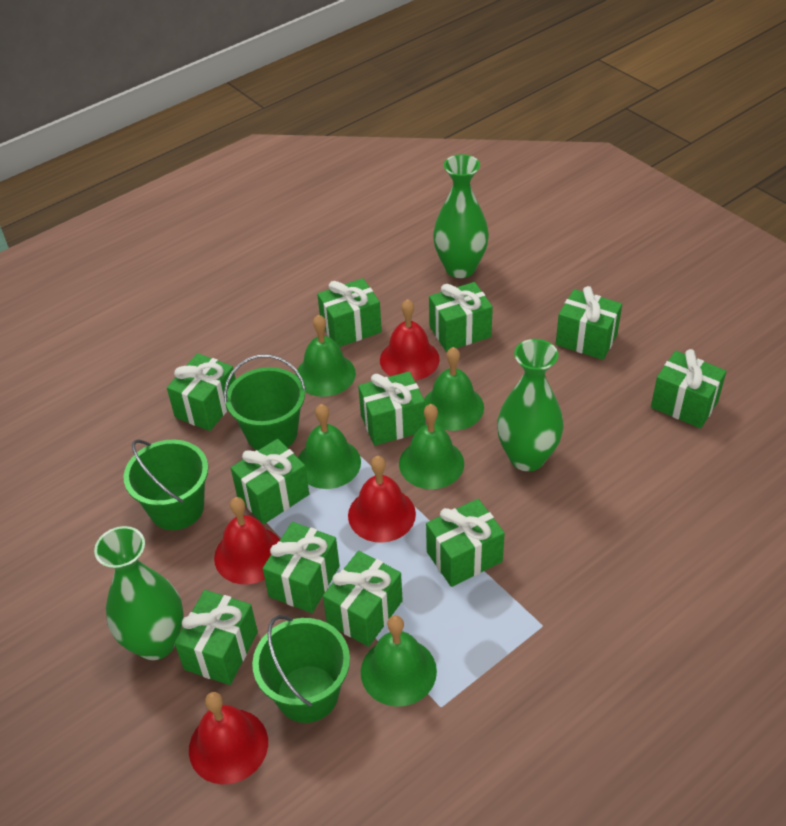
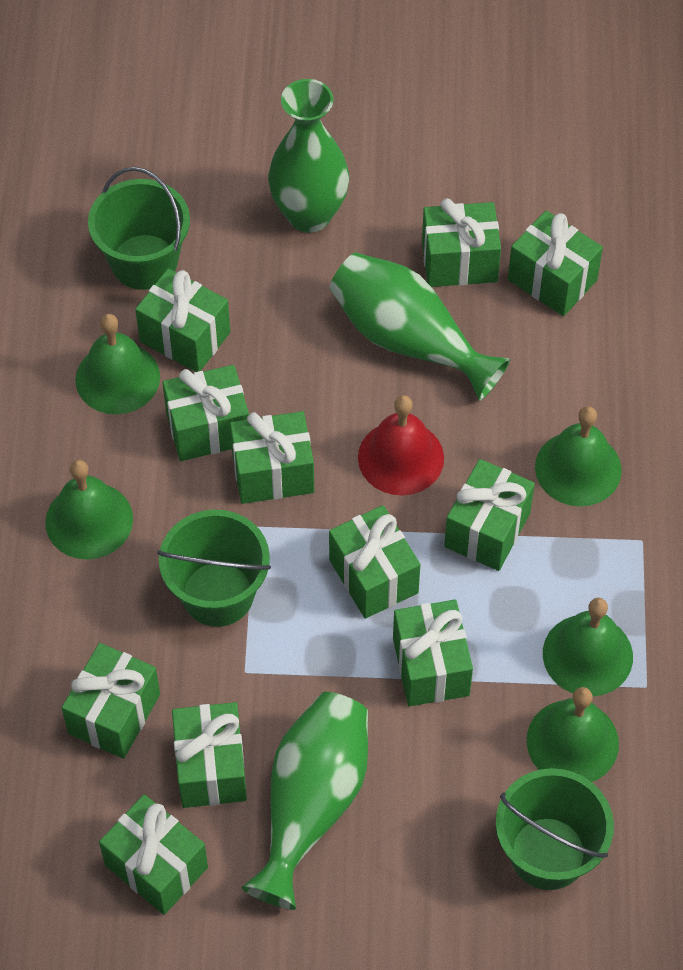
red bell: 4 -> 1

